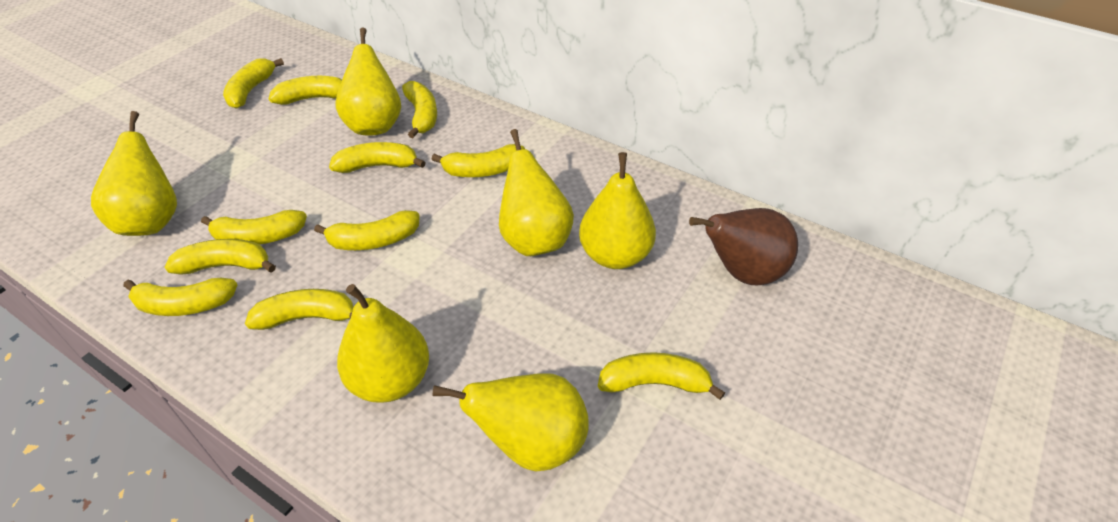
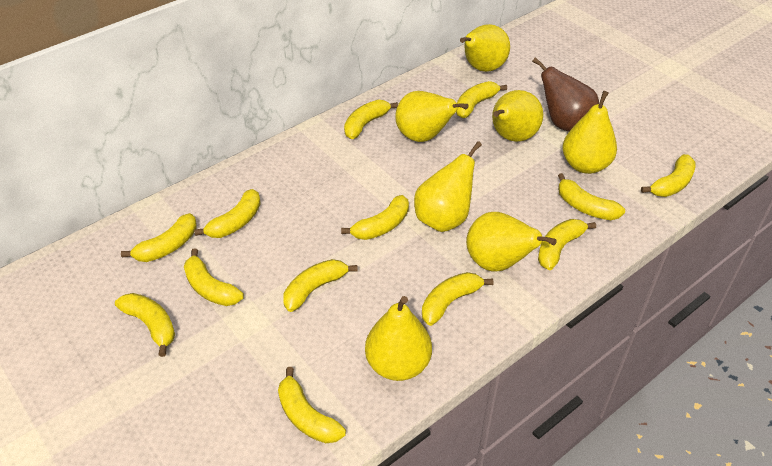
yellow banana: 11 -> 13
yellow pear: 6 -> 7

